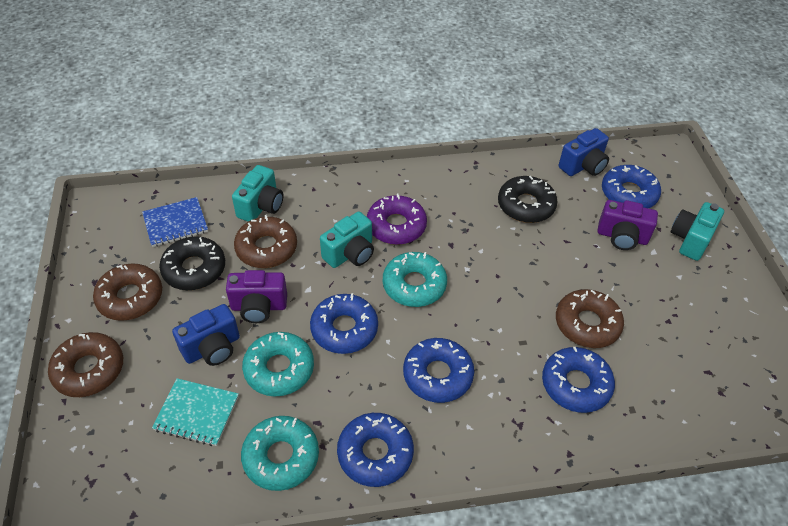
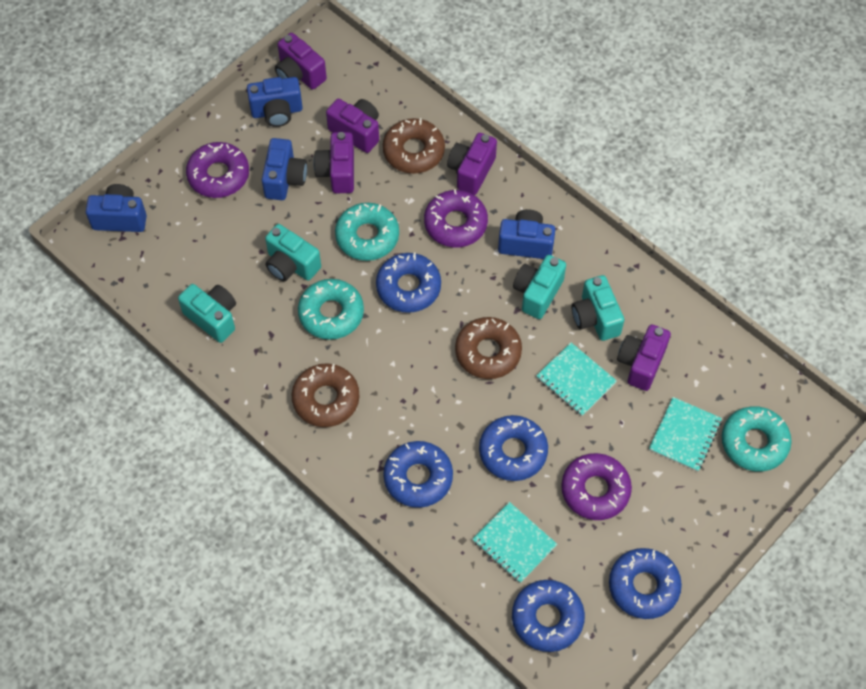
black donut: 2 -> 0
blue camera: 2 -> 4
blue notebook: 1 -> 0
brown donut: 4 -> 3
purple camera: 2 -> 5
purple donut: 1 -> 3
turquoise camera: 3 -> 4
turquoise notebook: 1 -> 3

